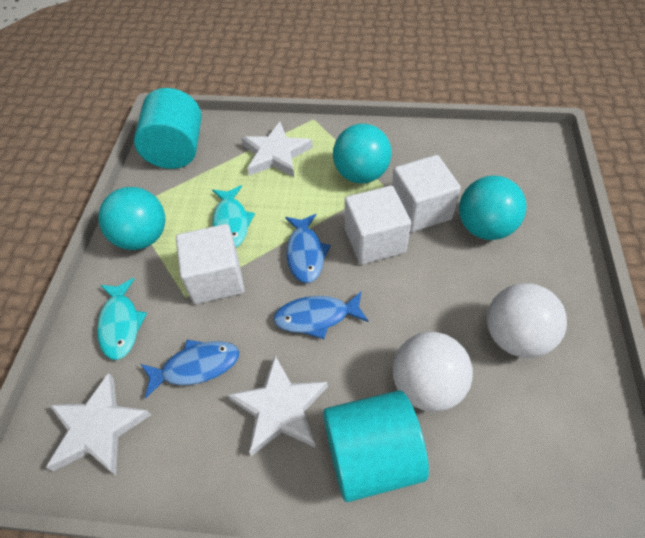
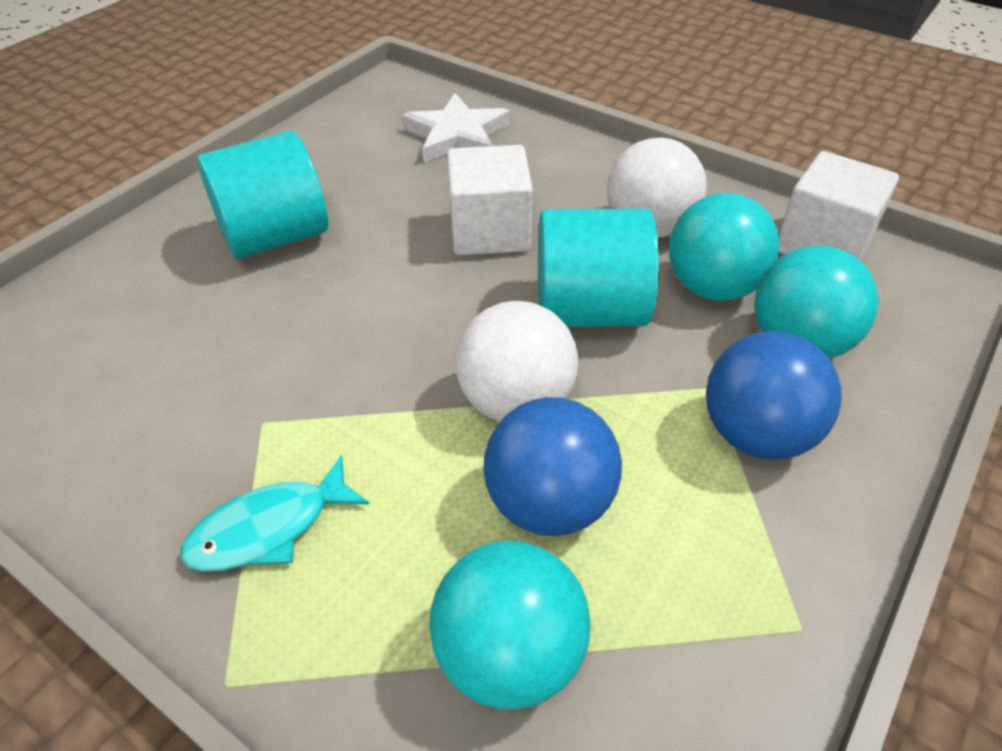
blue ball: 0 -> 2
blue fish: 3 -> 0
turquoise fish: 2 -> 1
white cube: 3 -> 2
white star: 3 -> 1

